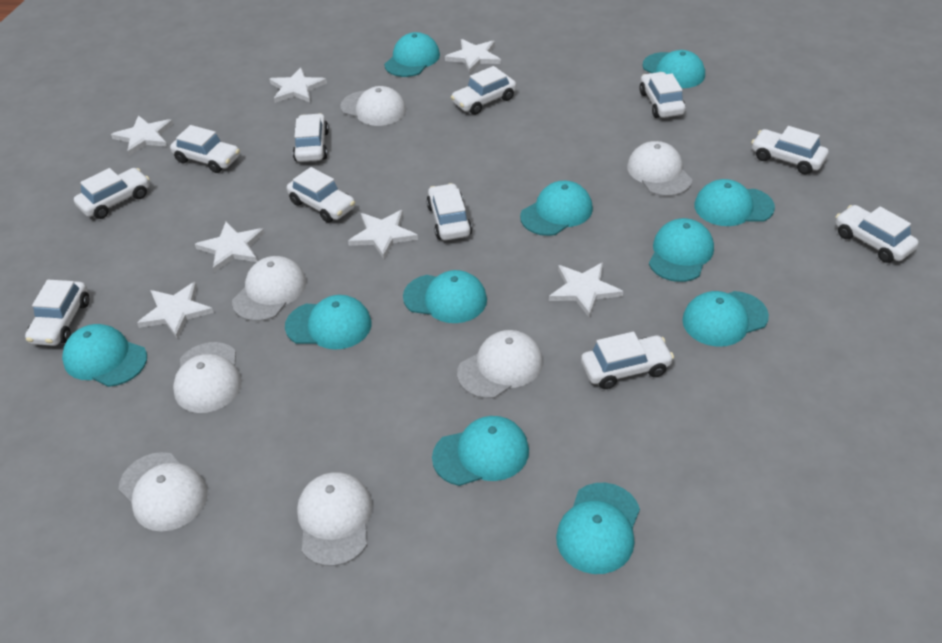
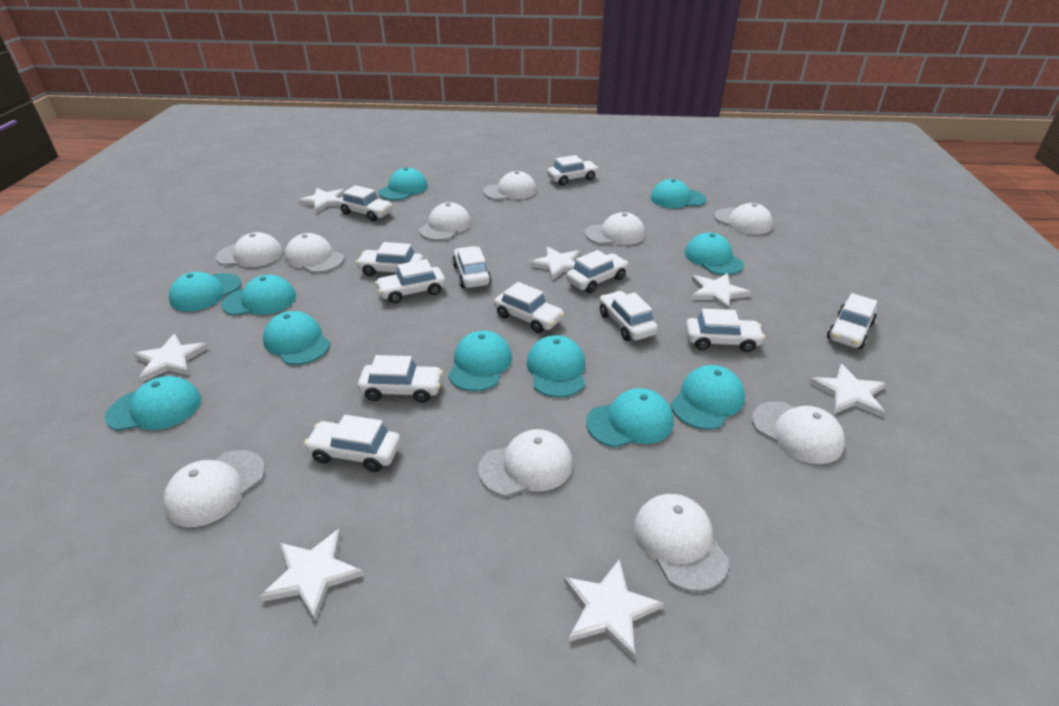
white cap: 7 -> 10
white car: 11 -> 12

